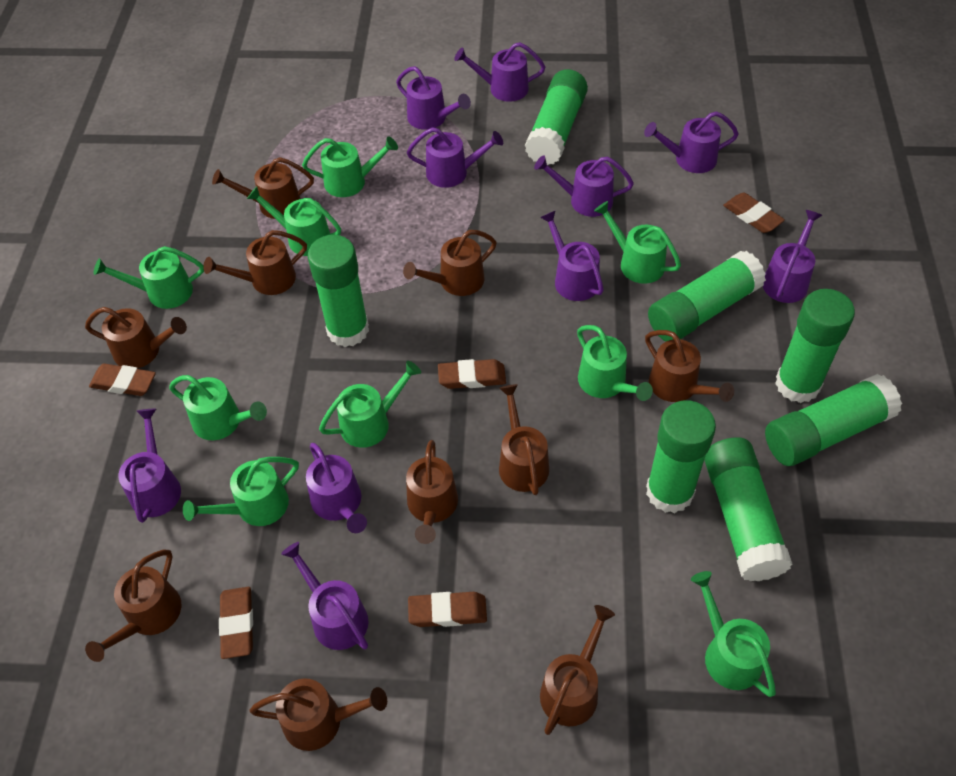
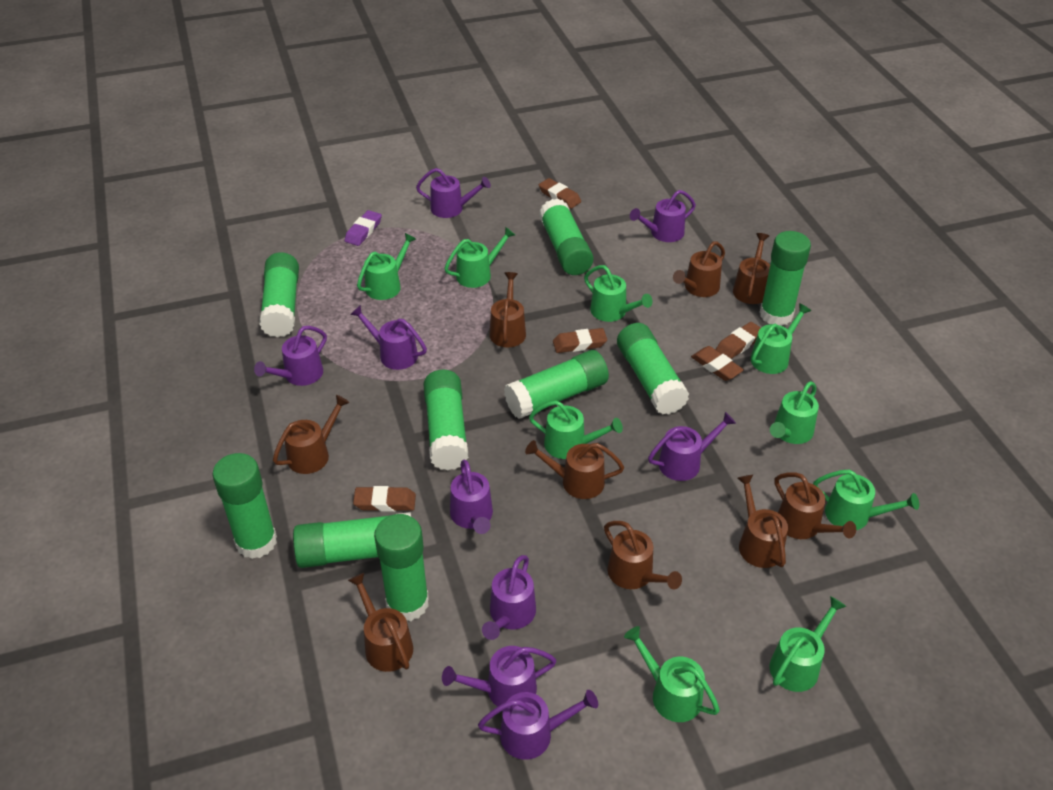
brown watering can: 10 -> 9
green glue stick: 7 -> 9
purple eraser: 0 -> 1
purple watering can: 10 -> 9

